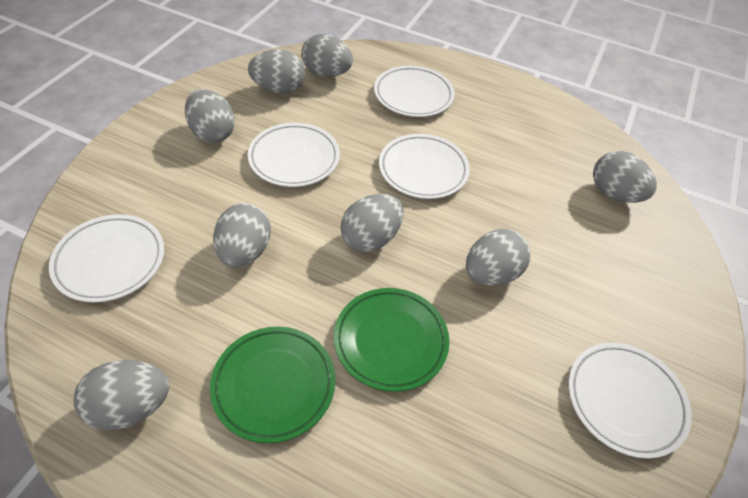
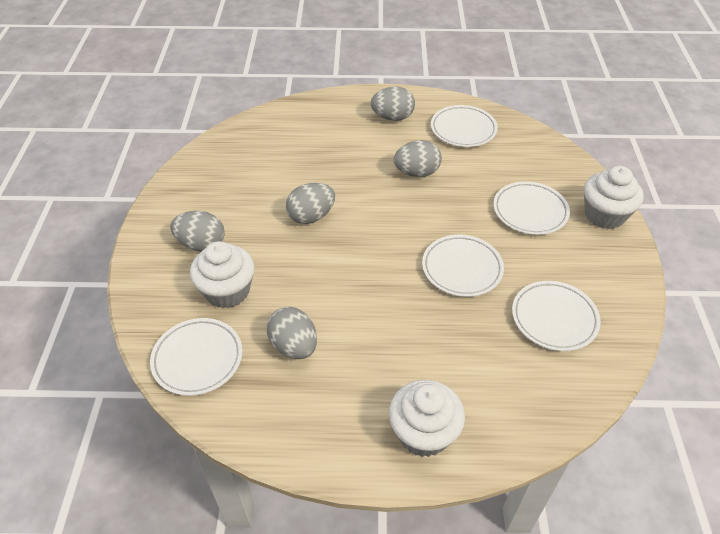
green plate: 2 -> 0
grey egg: 8 -> 5
white cupcake: 0 -> 3

